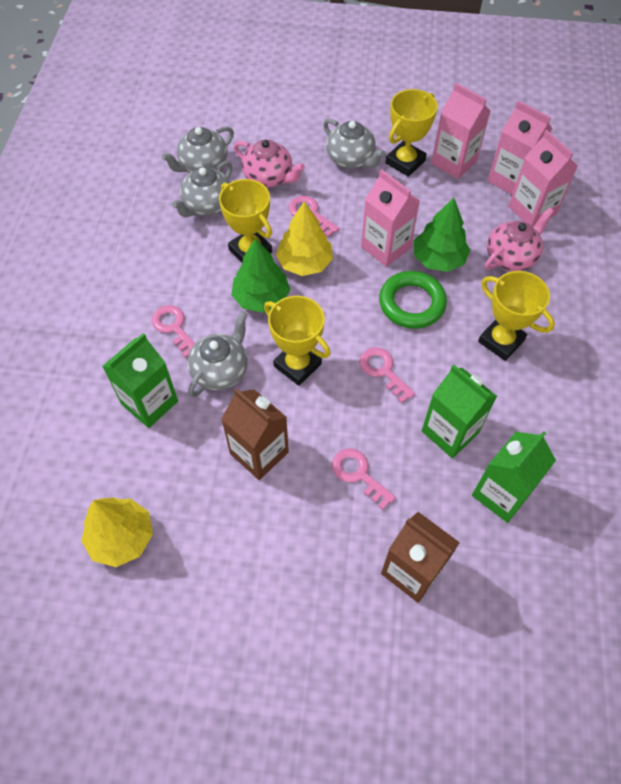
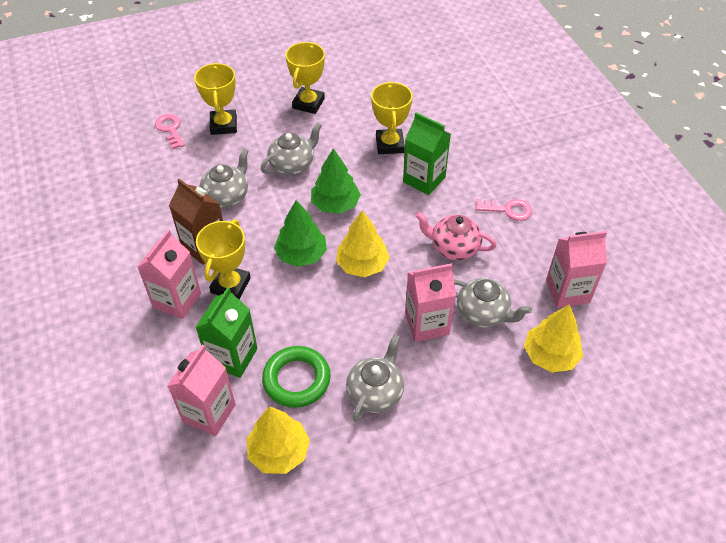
brown carton: 2 -> 1
green carton: 3 -> 2
pink key: 4 -> 2
pink teapot: 2 -> 1
yellow tree: 2 -> 3

